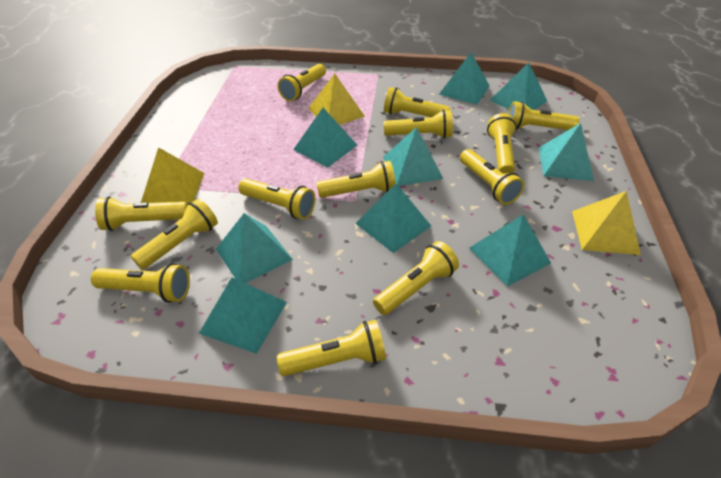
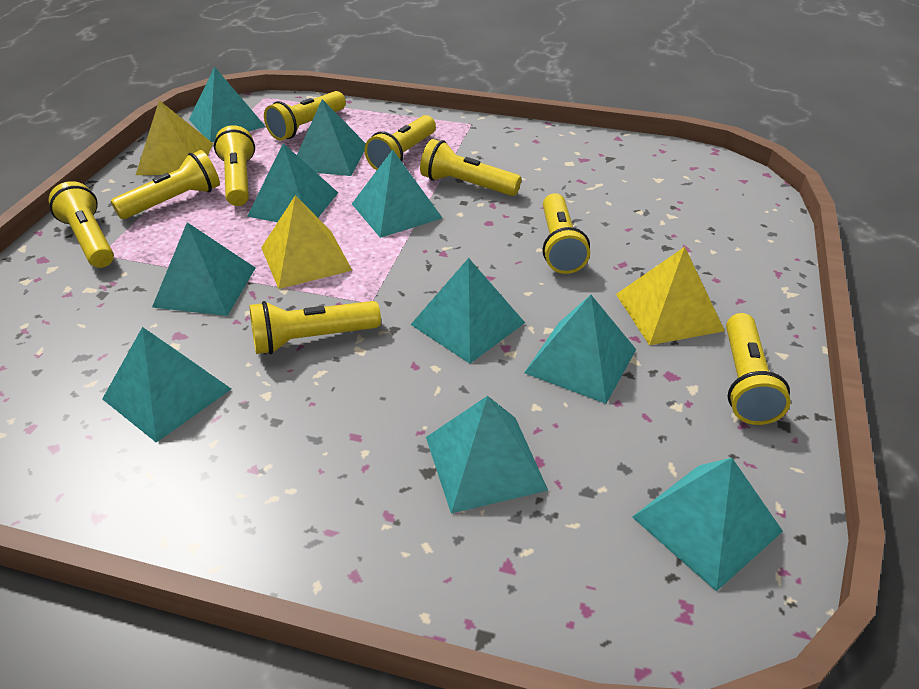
turquoise pyramid: 9 -> 10
yellow flashlight: 13 -> 9

